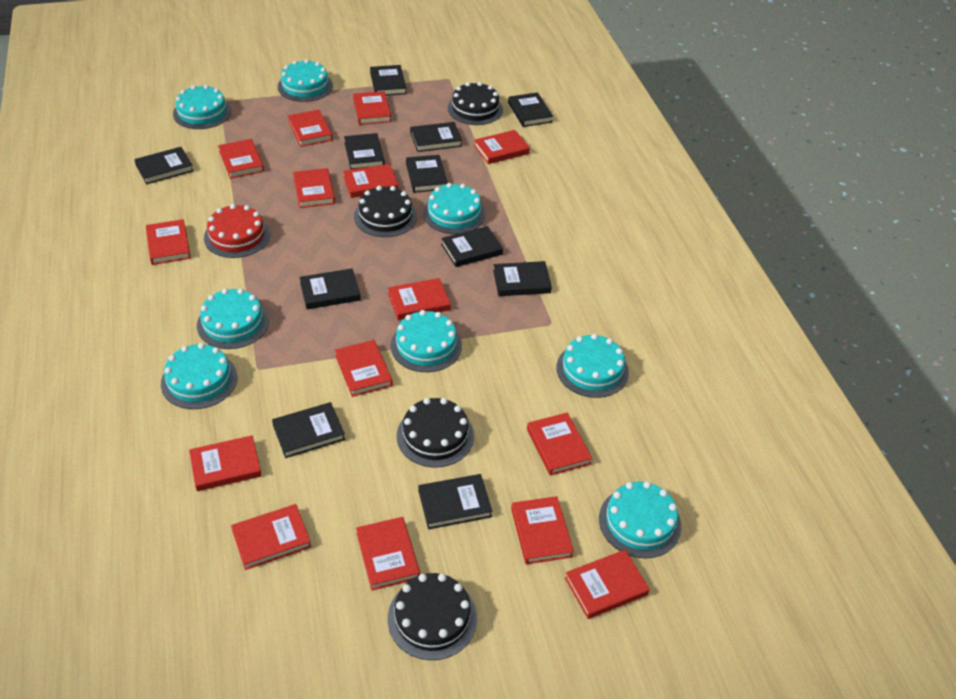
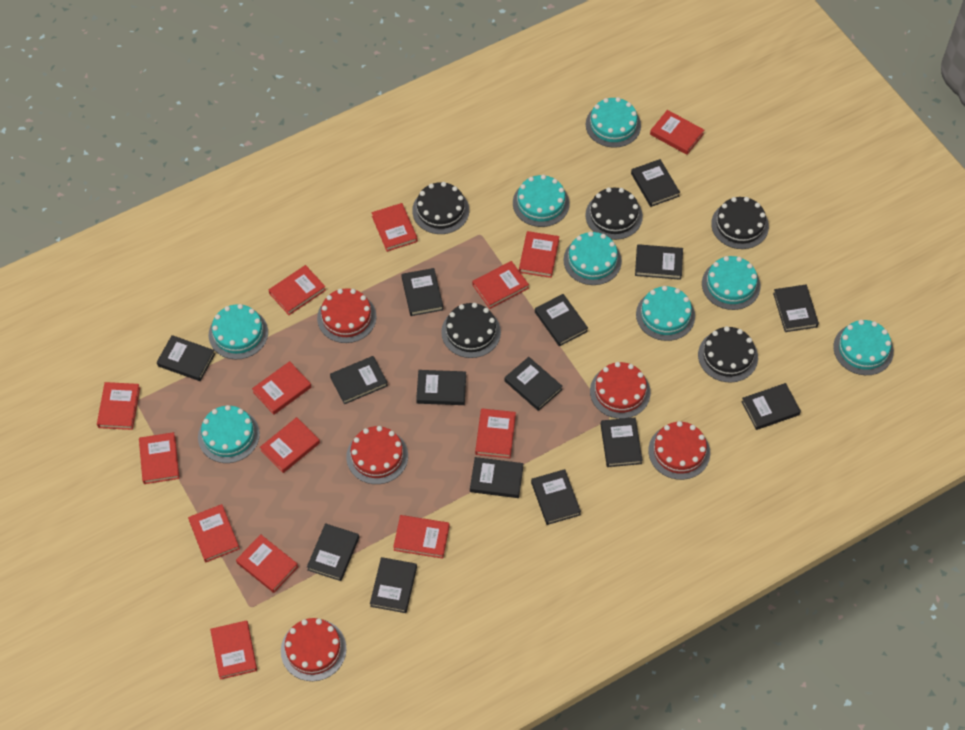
black book: 11 -> 15
black cake: 4 -> 5
red book: 15 -> 14
red cake: 1 -> 5

